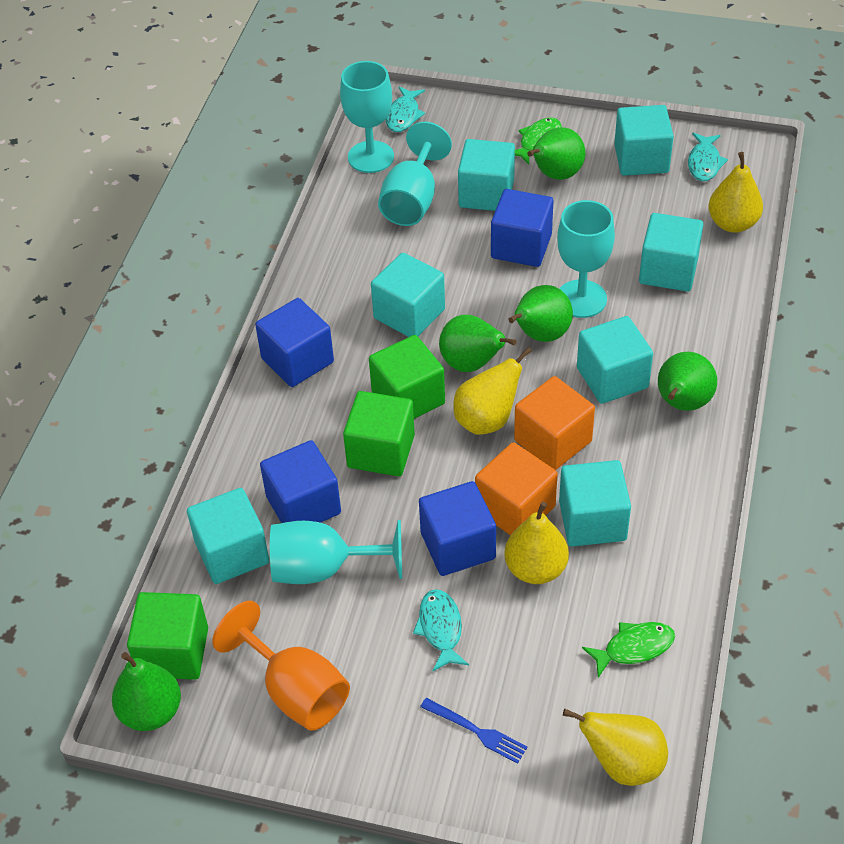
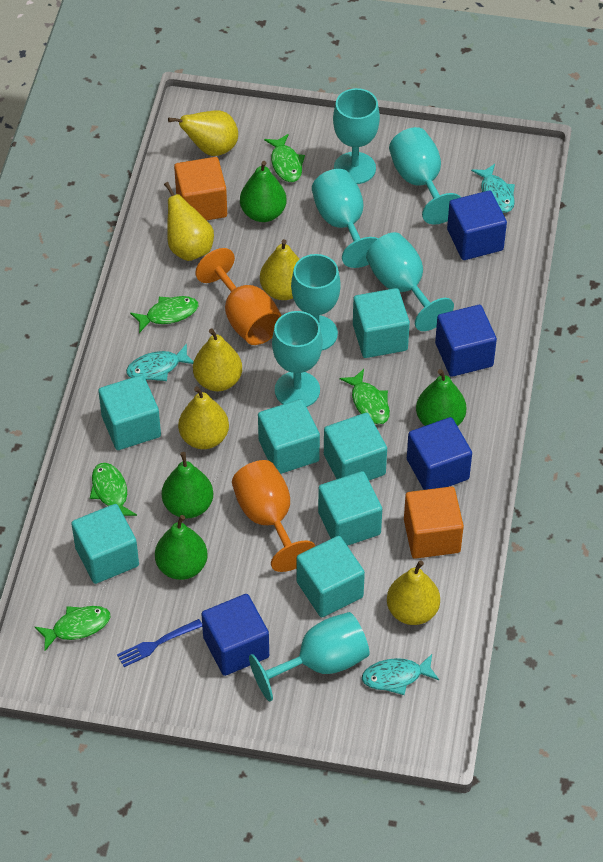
green cube: 3 -> 0
green fish: 2 -> 5
green pear: 5 -> 4
orange goblet: 1 -> 2
turquoise goblet: 4 -> 7
yellow pear: 4 -> 6

